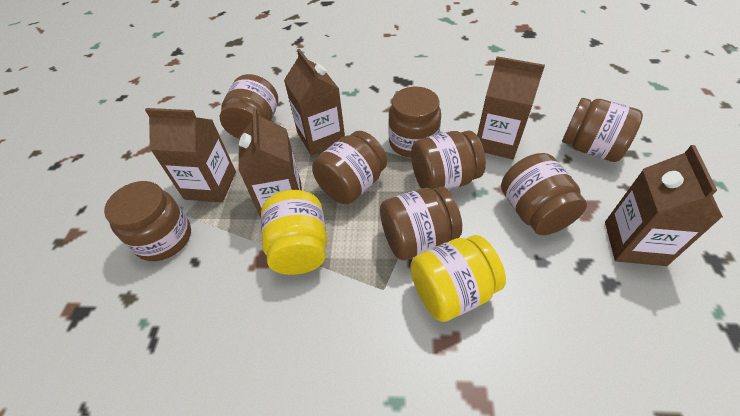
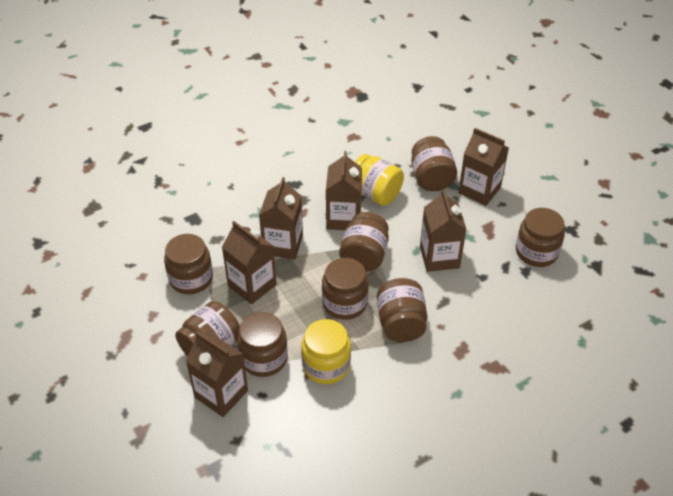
brown carton: 5 -> 6

